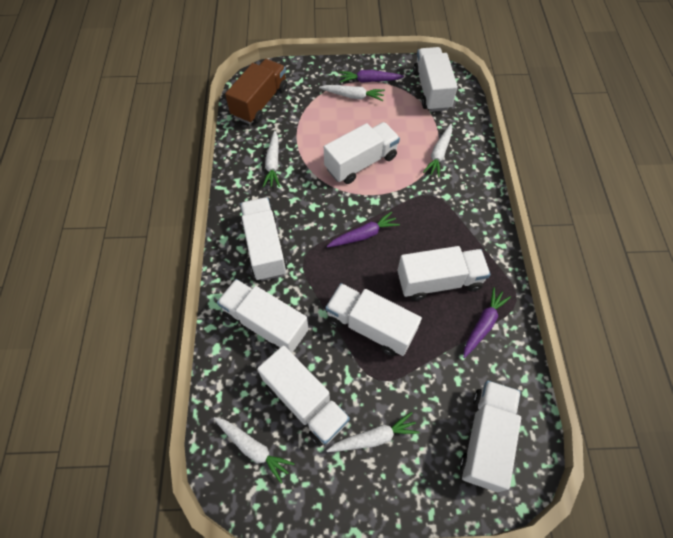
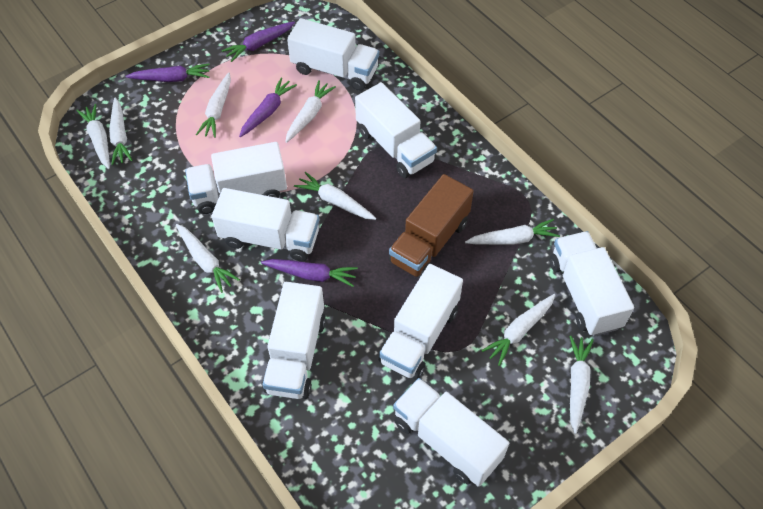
purple carrot: 3 -> 4
white carrot: 5 -> 9

